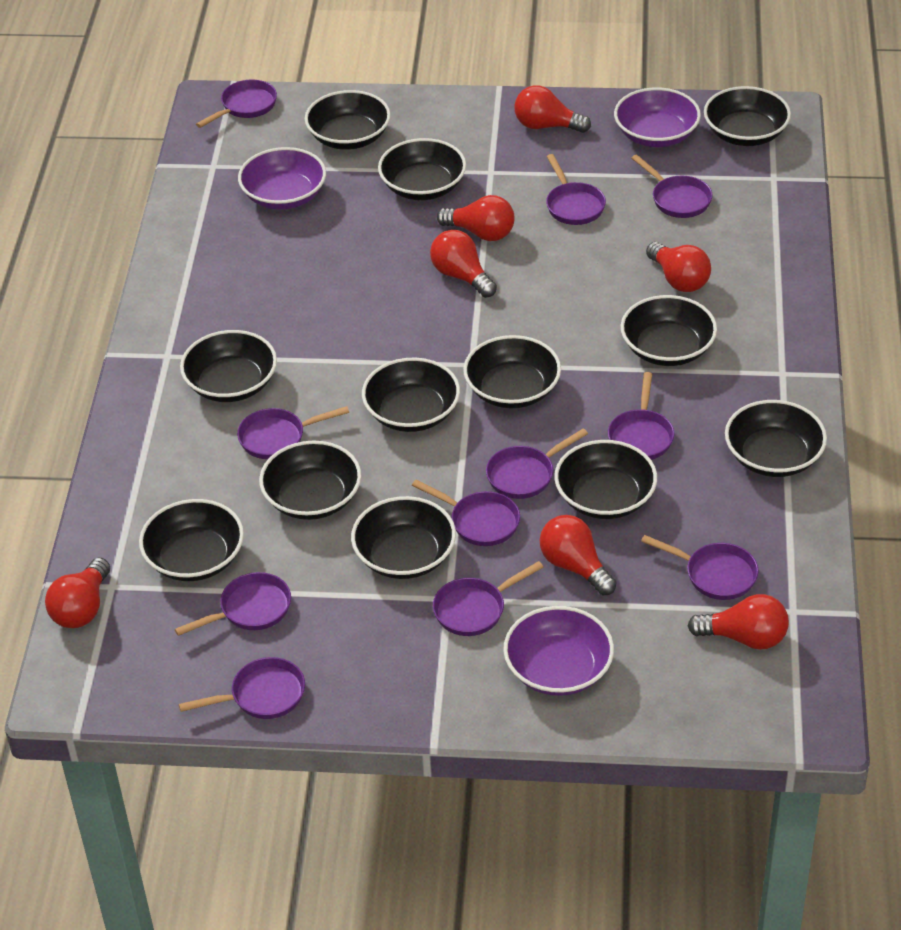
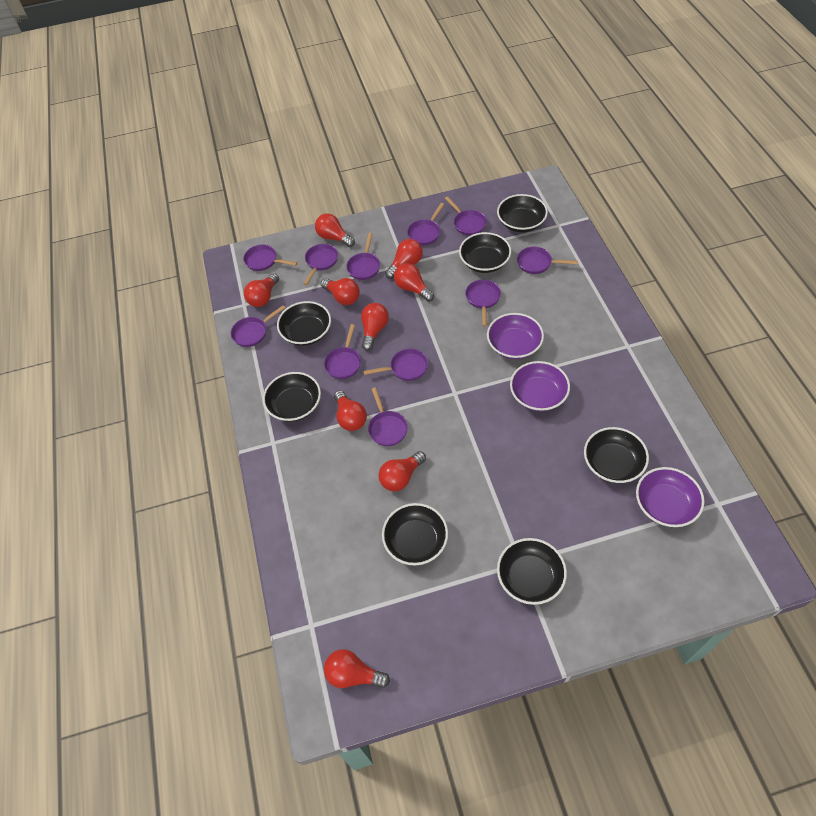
black bowl: 12 -> 7
red light bulb: 7 -> 9

